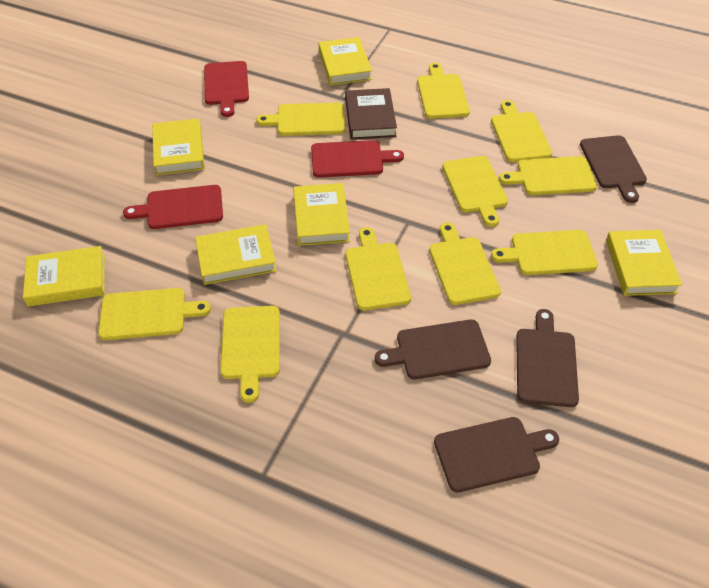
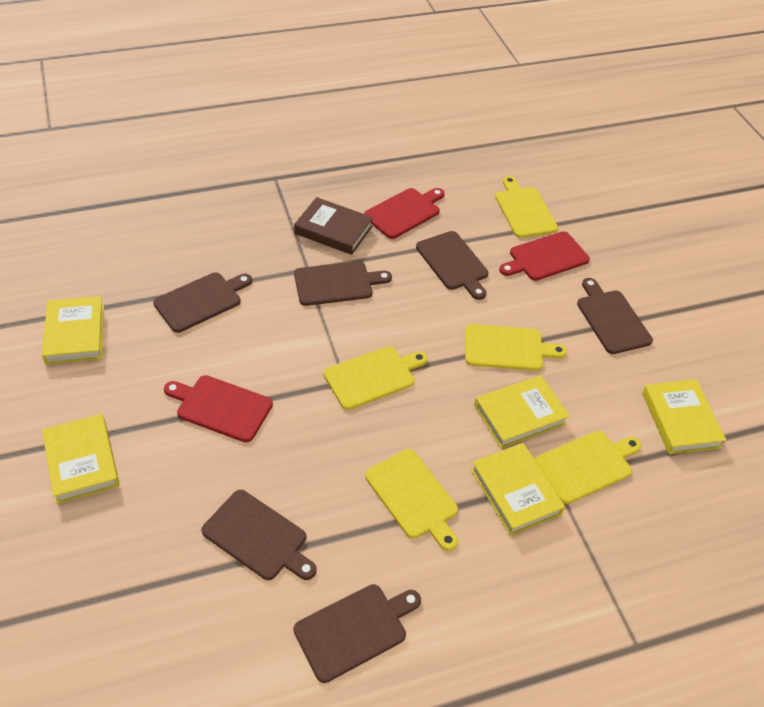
brown cutting board: 4 -> 6
yellow book: 6 -> 5
yellow cutting board: 10 -> 5

